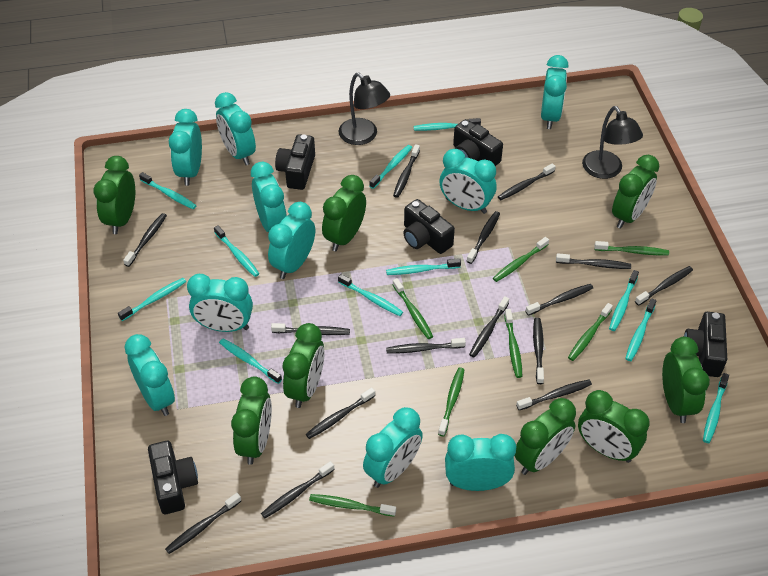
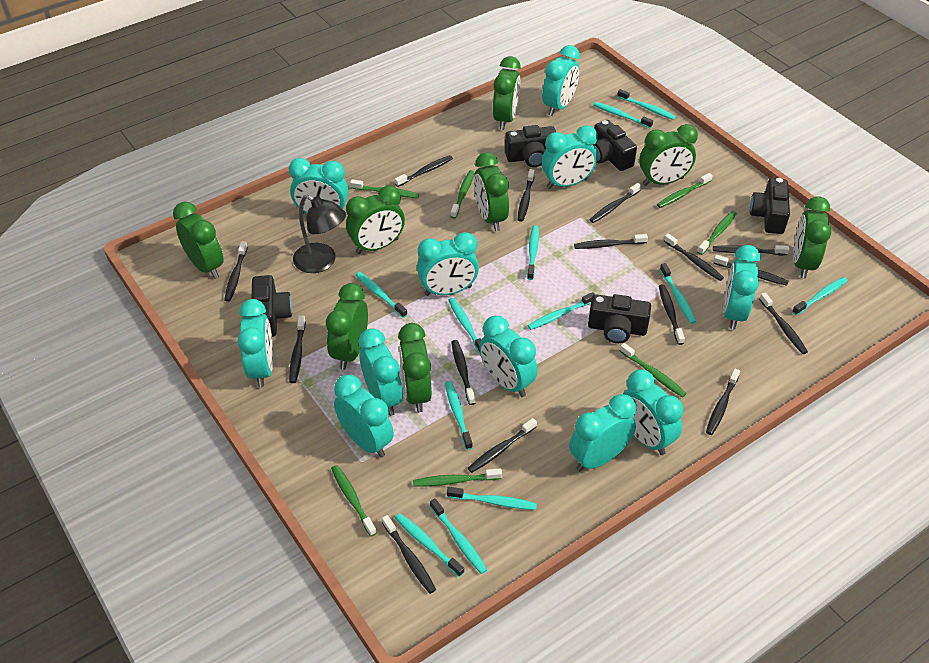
black lamp: 2 -> 1
turquoise clock: 10 -> 11
turquoise toothbrush: 11 -> 12

